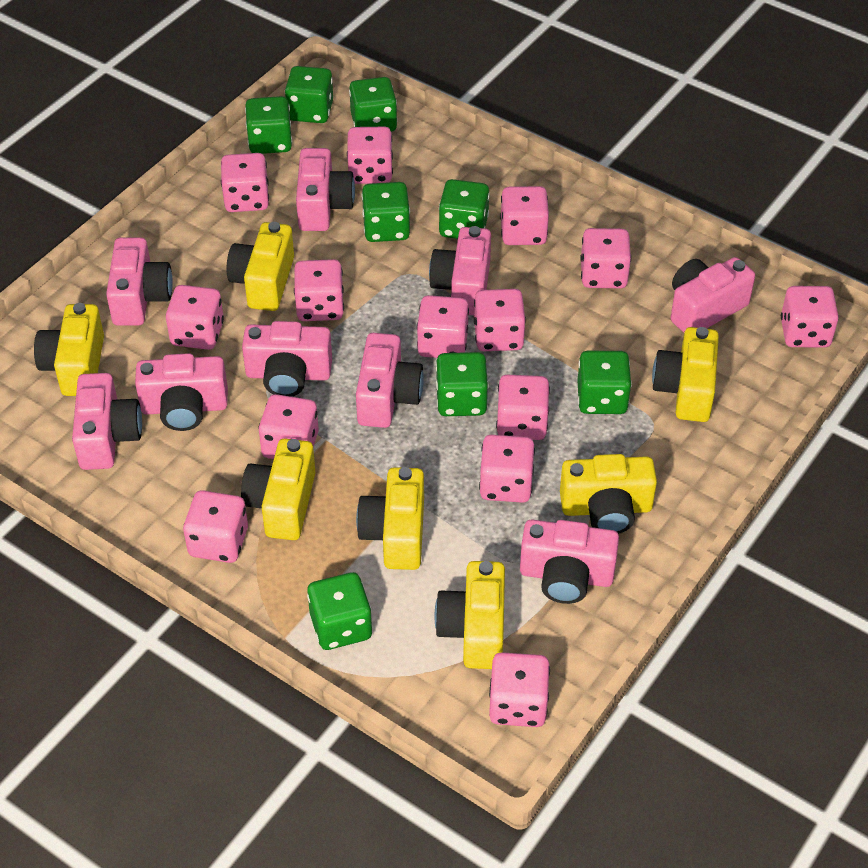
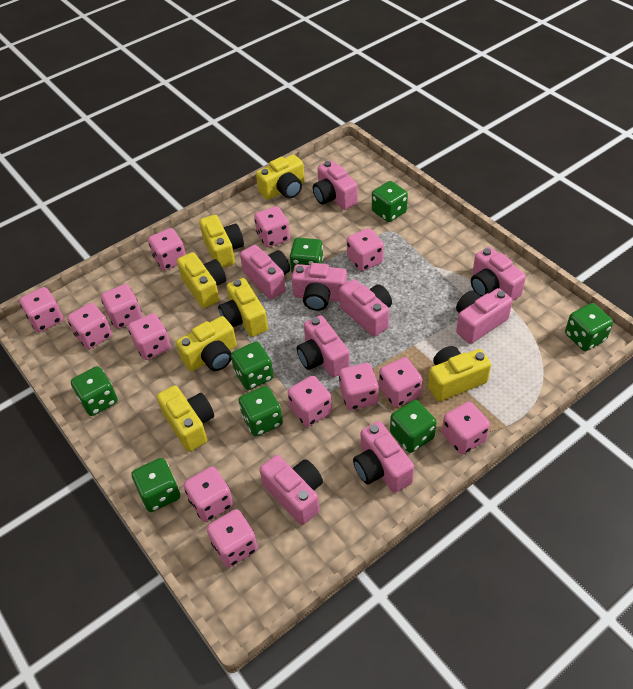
pink dice: 14 -> 13

